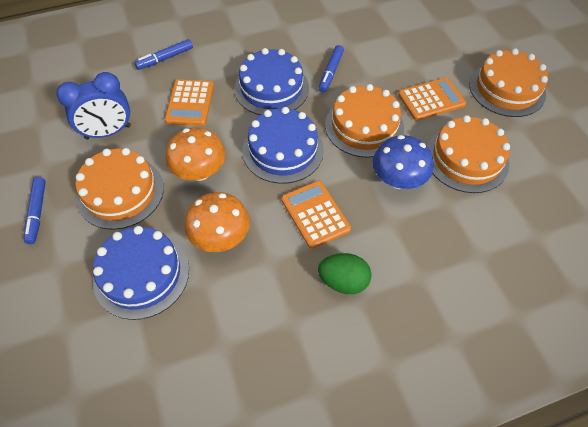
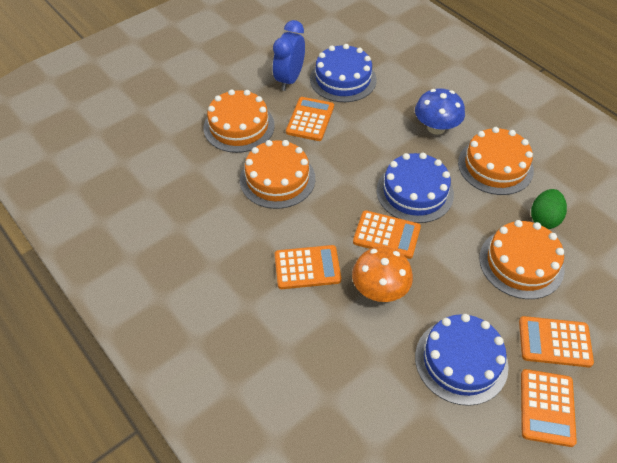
blue marker: 3 -> 0
orange calculator: 3 -> 5
orange mushroom: 2 -> 1

